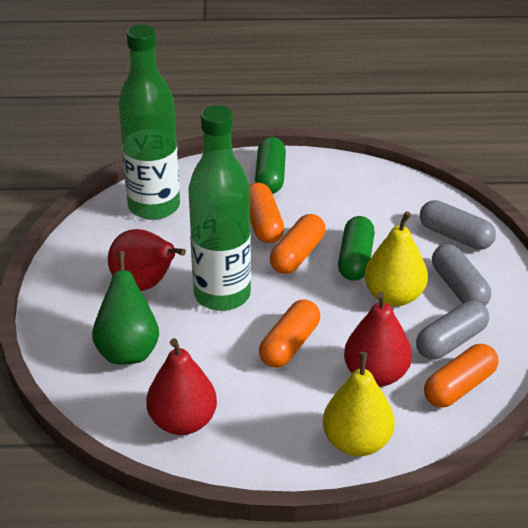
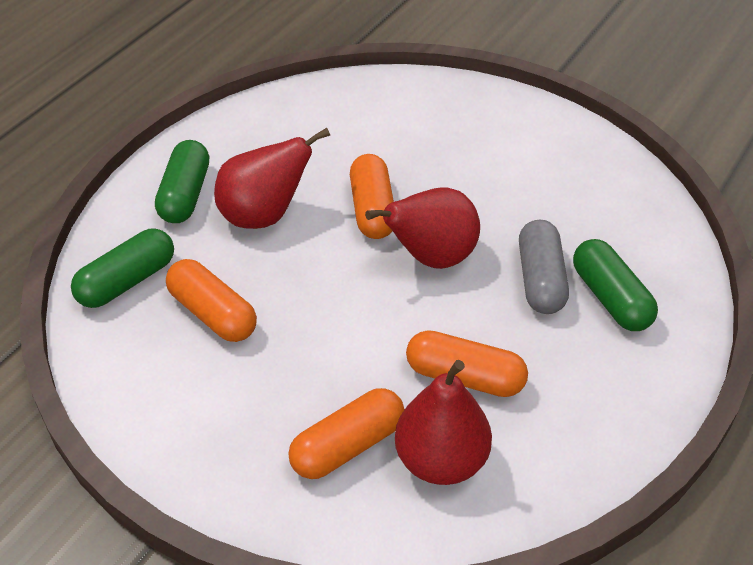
green bottle: 2 -> 0
green capsule: 2 -> 3
green pear: 1 -> 0
grey capsule: 3 -> 1
yellow pear: 2 -> 0

